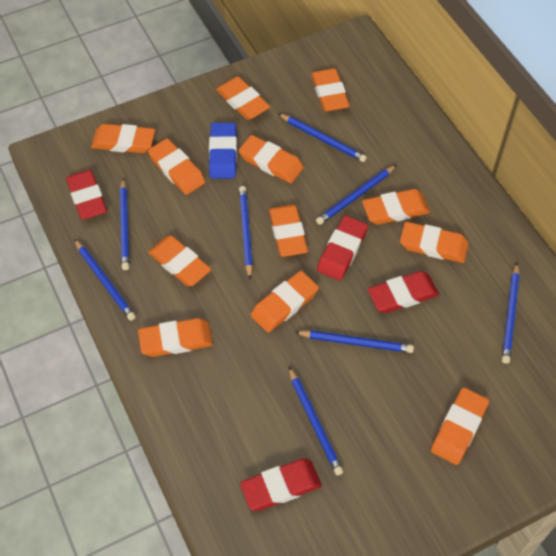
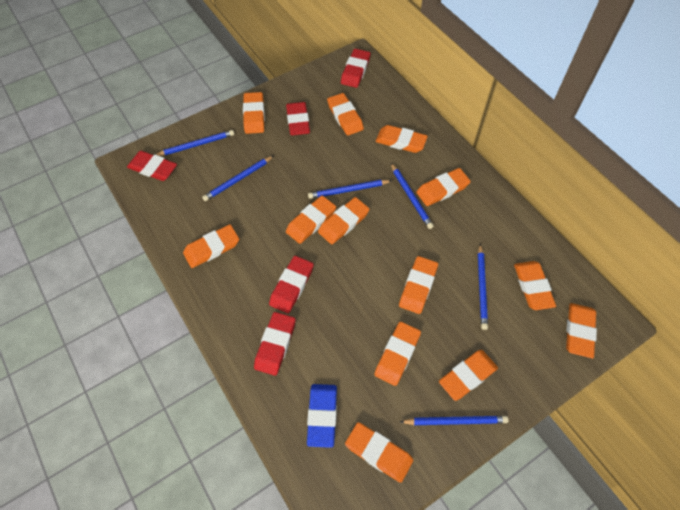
blue pencil: 8 -> 6
orange eraser: 12 -> 13
red eraser: 4 -> 5

